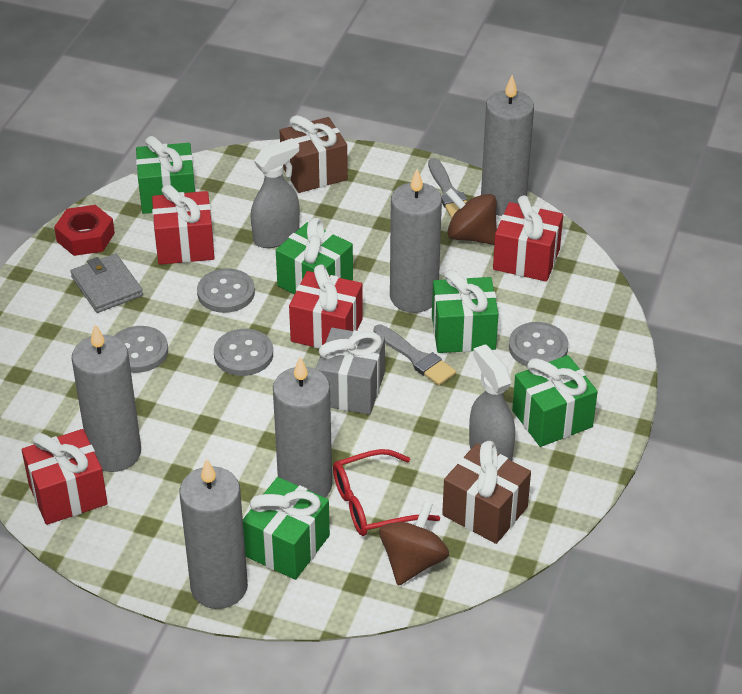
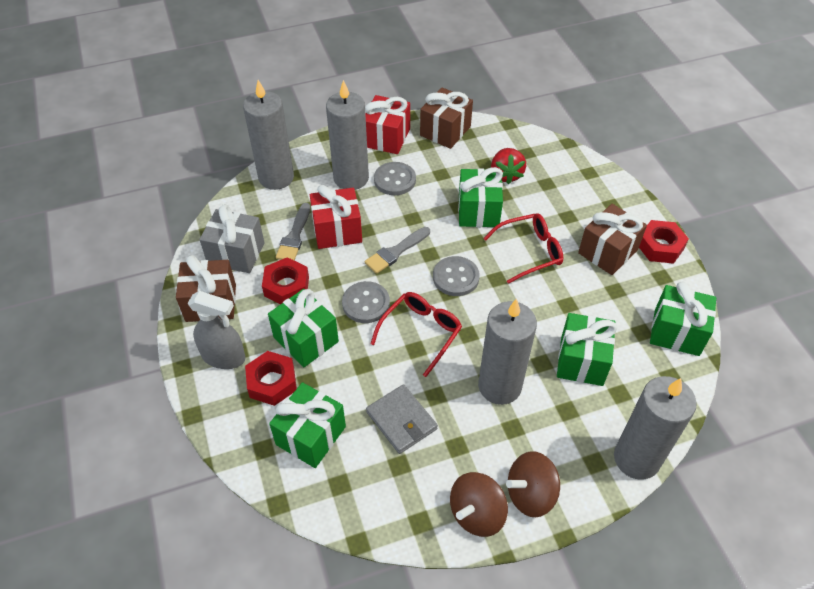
brown gift: 2 -> 3
grey button: 4 -> 3
grey candle: 5 -> 4
grey spray bottle: 2 -> 1
red gift: 4 -> 2
red glasses: 1 -> 2
red nut: 1 -> 3
red strawberry: 0 -> 1

